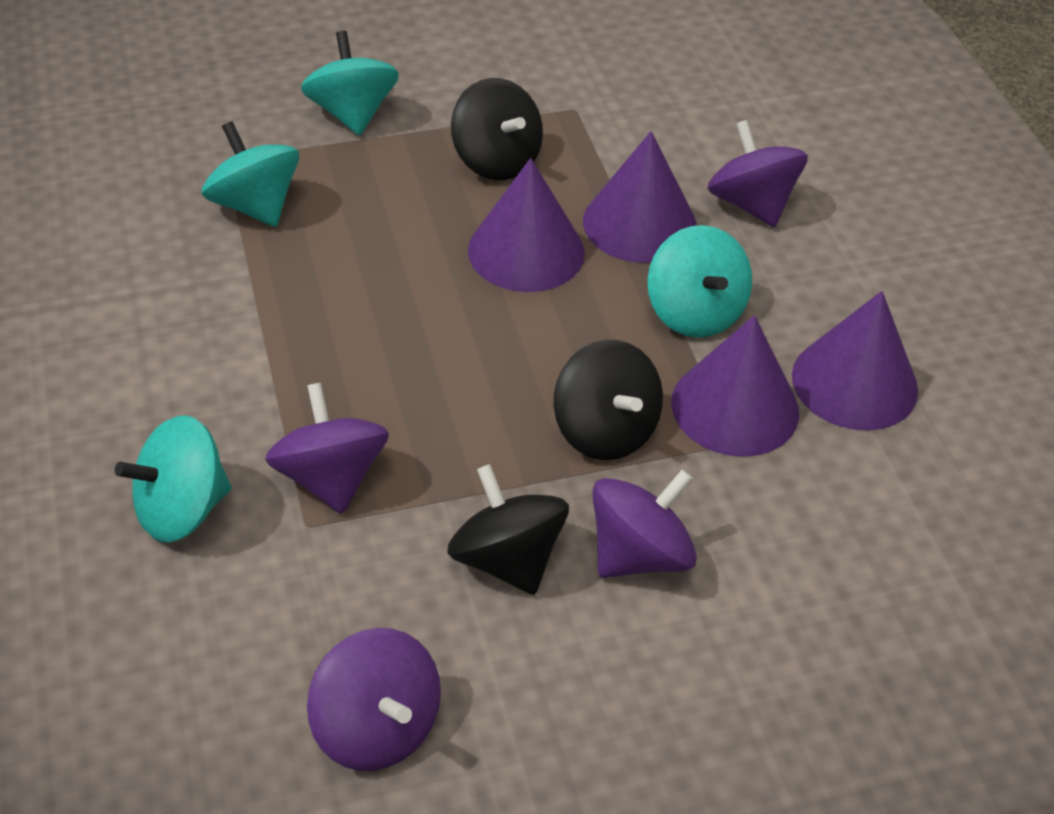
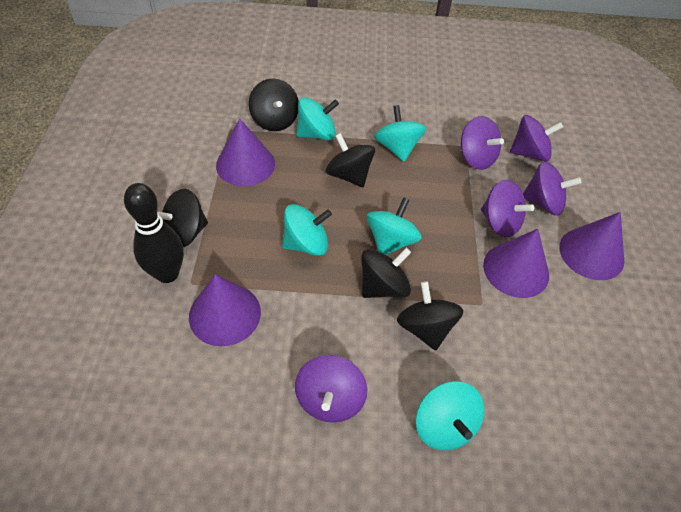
black bowling pin: 0 -> 1
black spinning top: 3 -> 5
purple spinning top: 4 -> 5
turquoise spinning top: 4 -> 5

